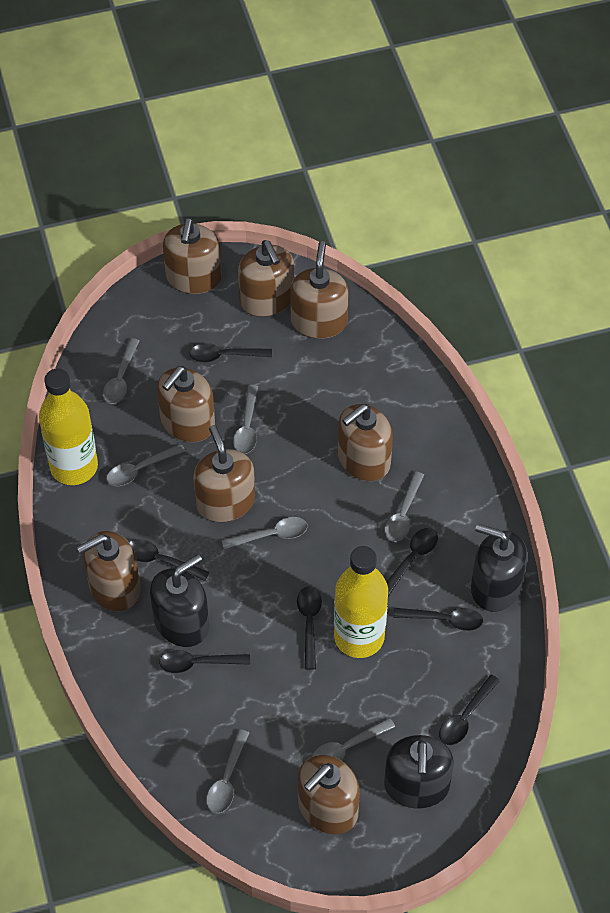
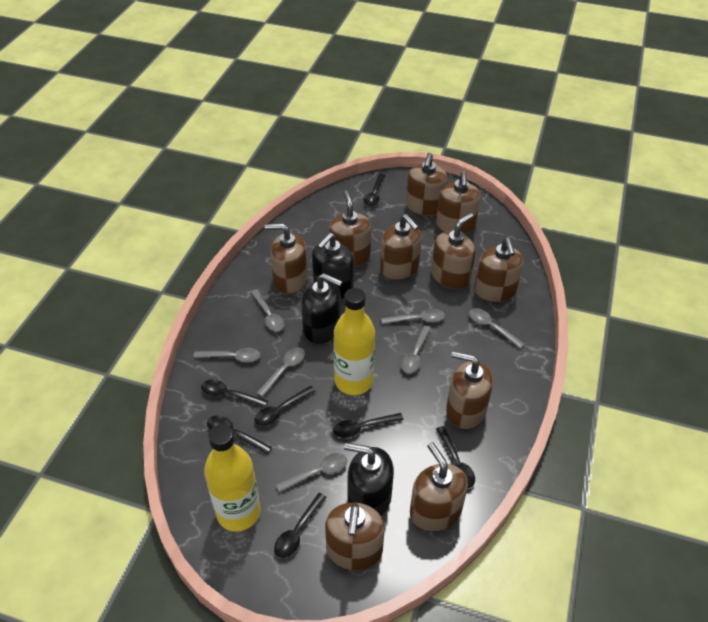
brown soap dispenser: 8 -> 10

